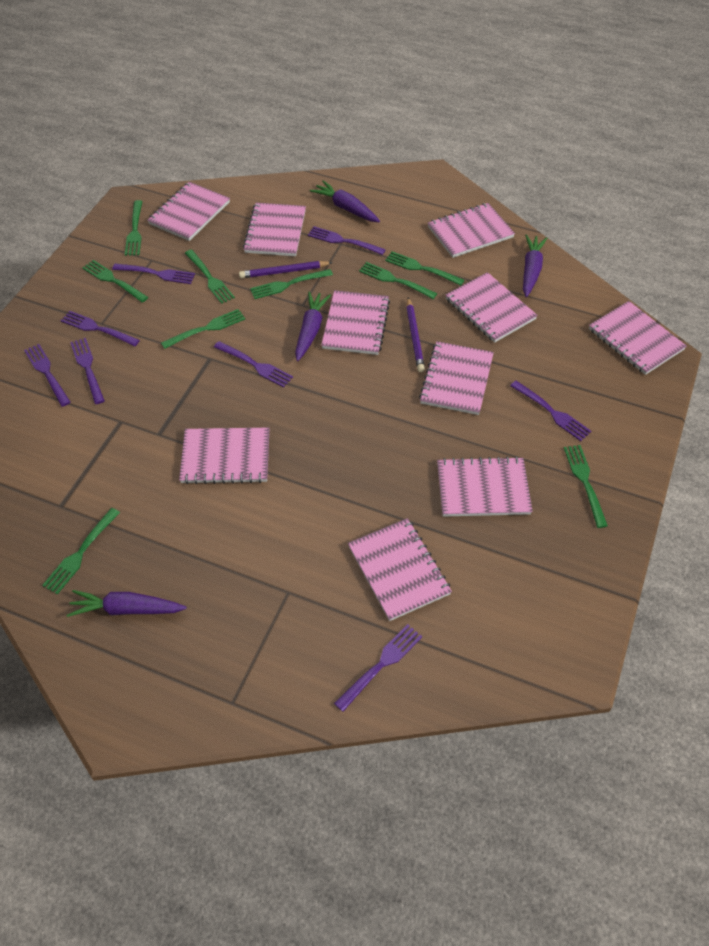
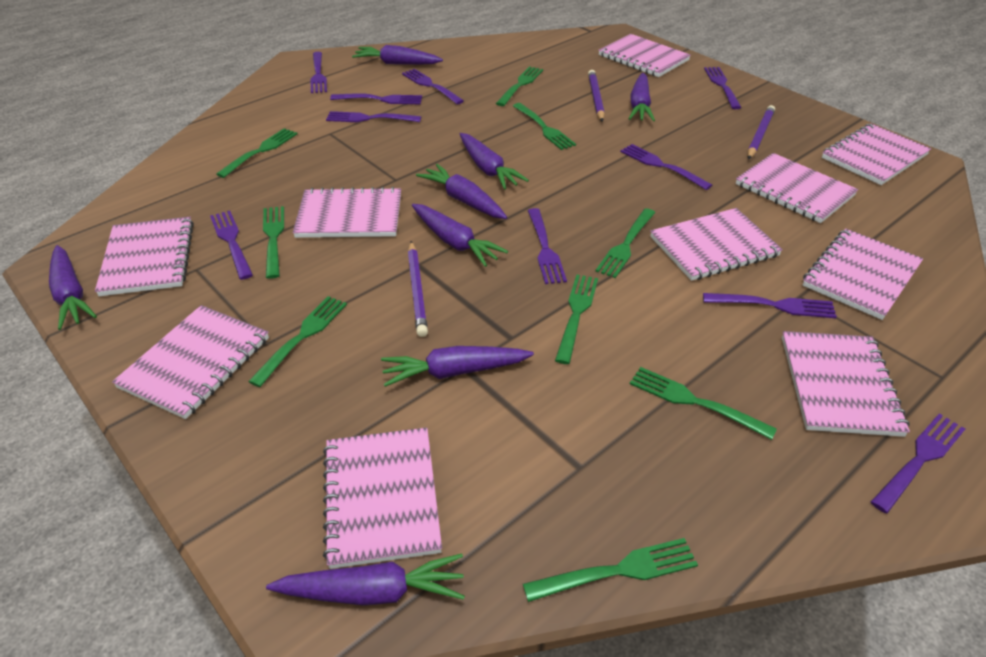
purple carrot: 4 -> 8
purple fork: 8 -> 10
purple pencil: 2 -> 3

